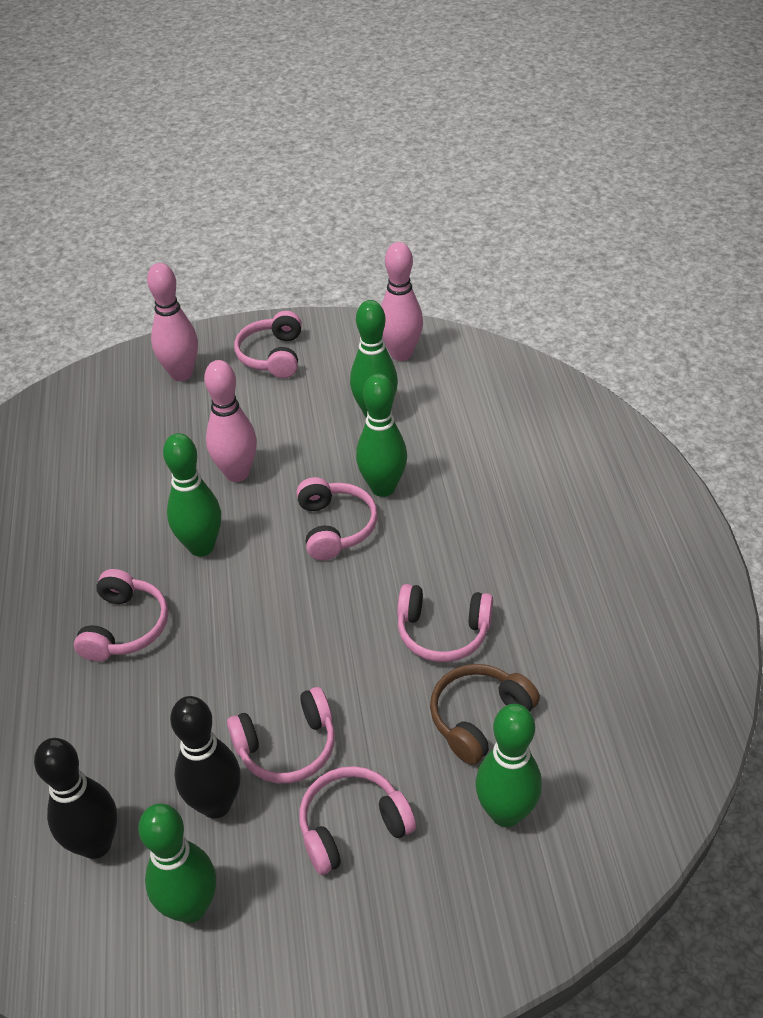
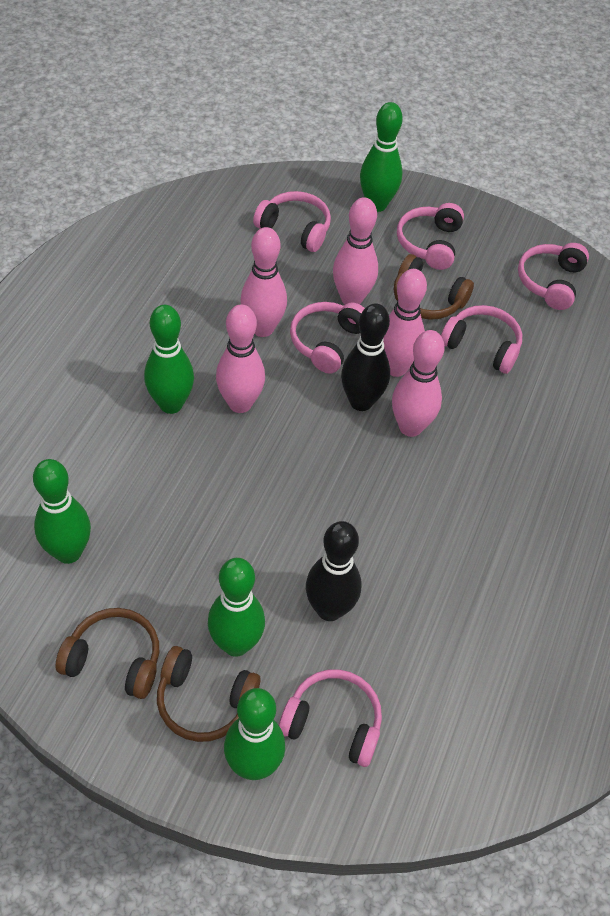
brown headphones: 1 -> 3
pink bowling pin: 3 -> 5

